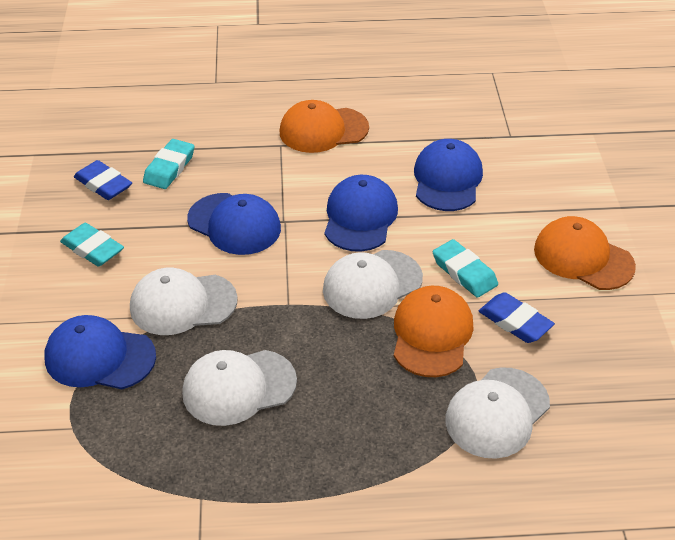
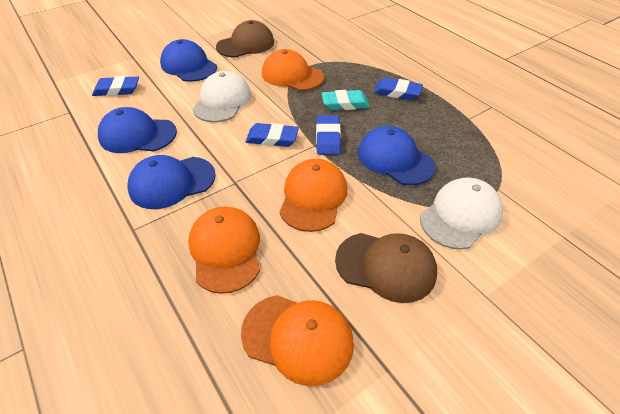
blue eraser: 2 -> 4
brown cap: 0 -> 2
orange cap: 3 -> 4
turquoise eraser: 3 -> 1
white cap: 4 -> 2

